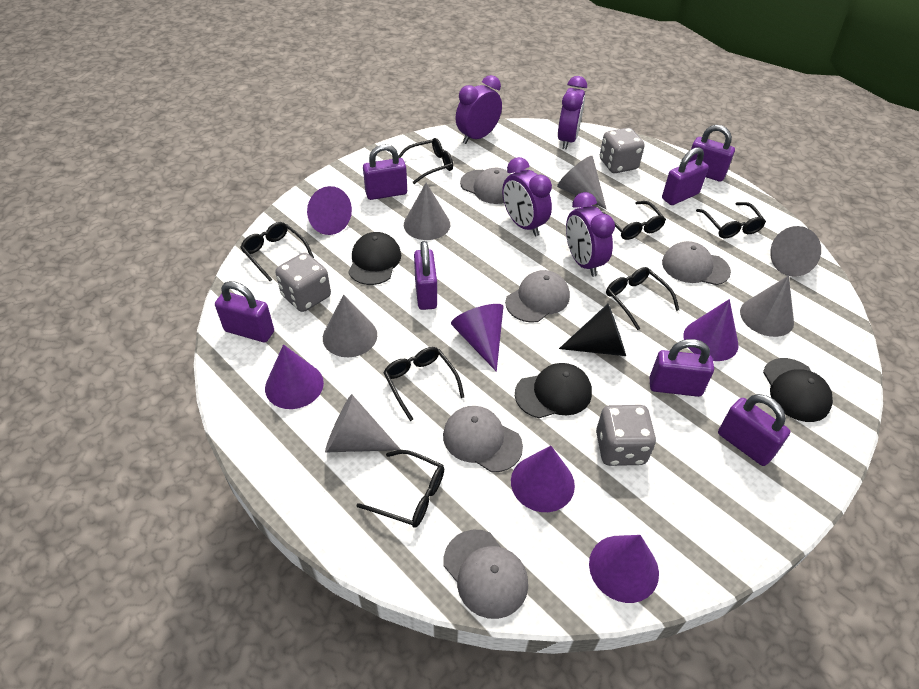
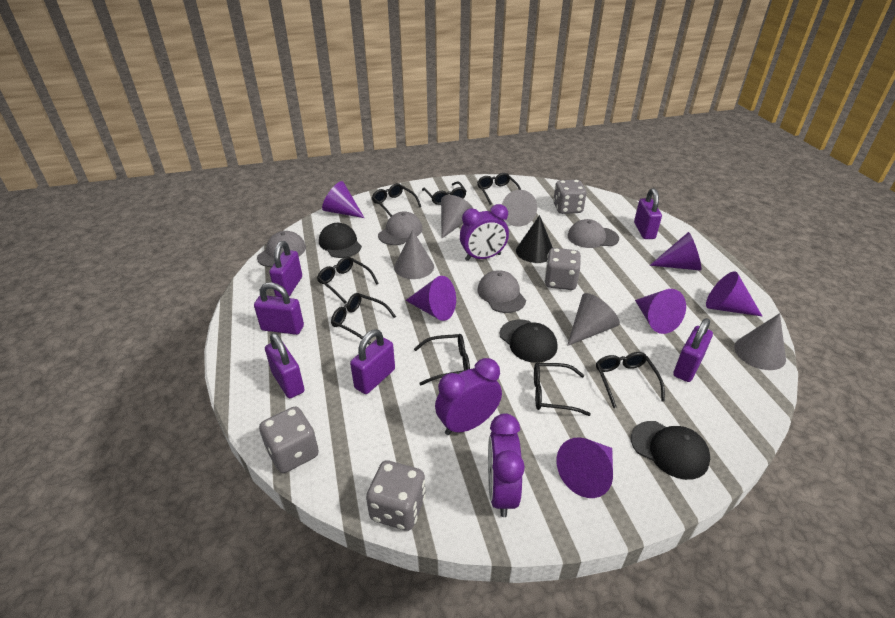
black glasses: 7 -> 8
grey cap: 5 -> 4
grey cone: 6 -> 5
grey dice: 3 -> 4
purple clock: 4 -> 3
purple padlock: 7 -> 6

